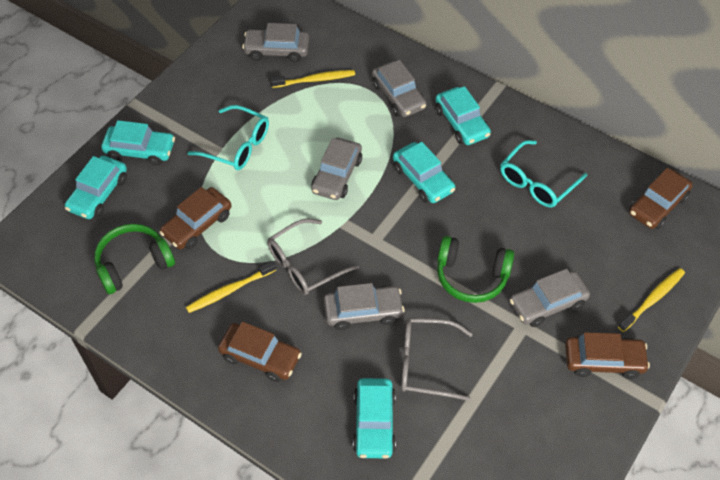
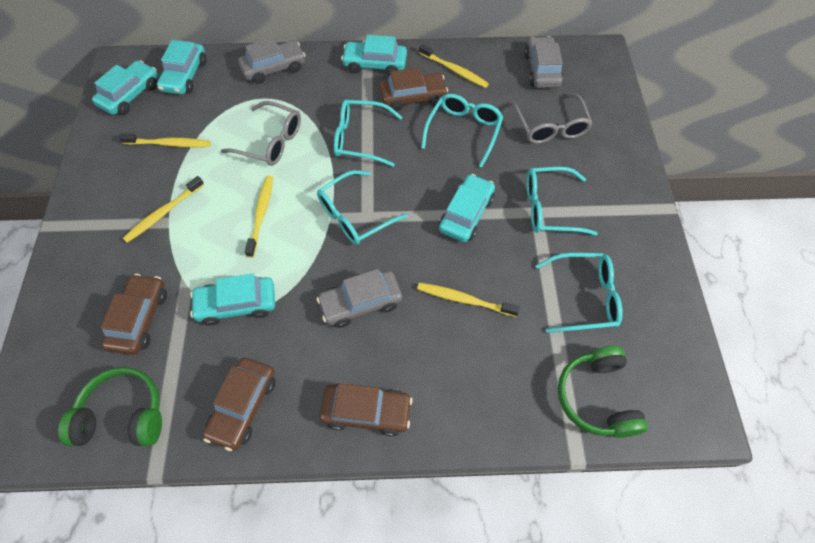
grey car: 5 -> 3
turquoise glasses: 2 -> 5
yellow toothbrush: 3 -> 5

